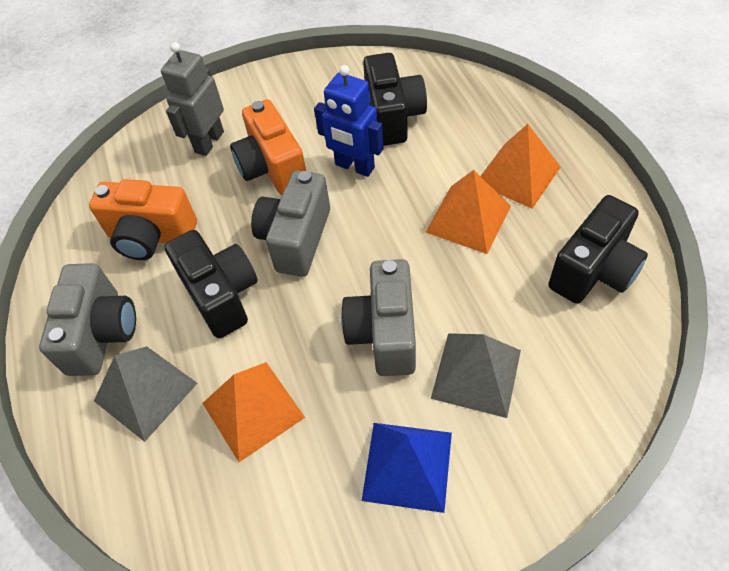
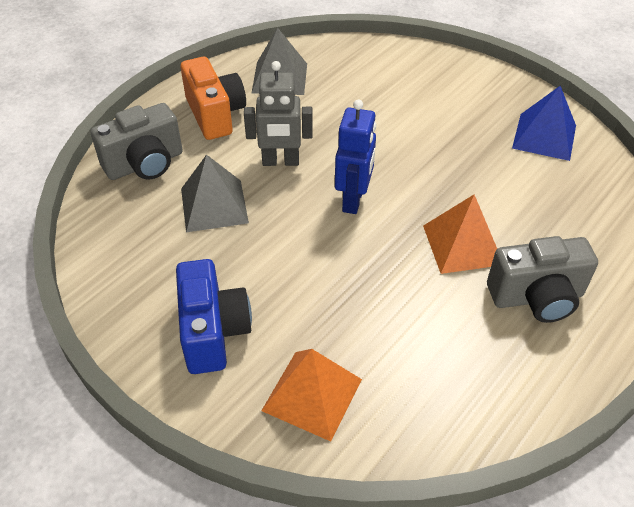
black camera: 3 -> 0
blue camera: 0 -> 1
grey camera: 3 -> 2
orange camera: 2 -> 1
orange pyramid: 3 -> 2

